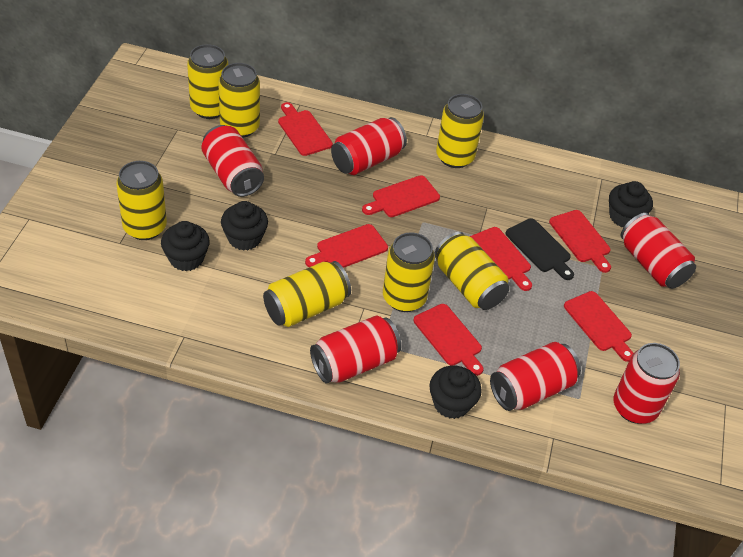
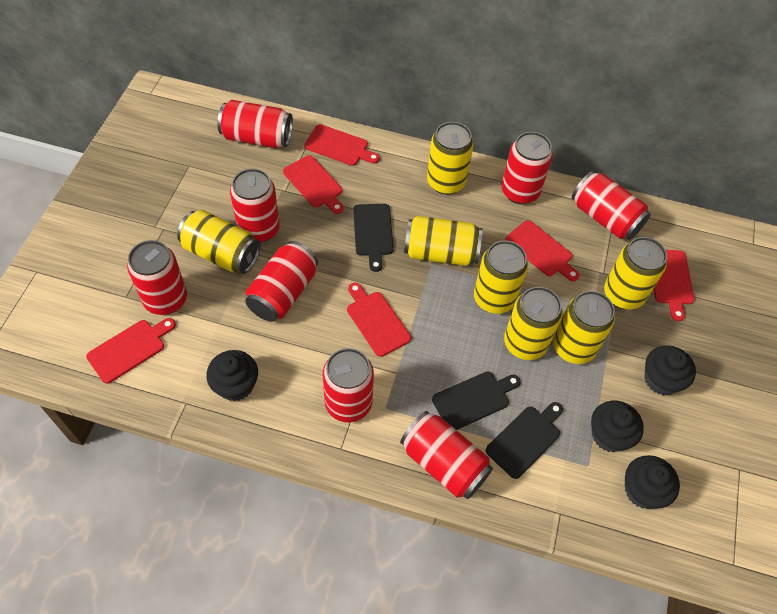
black cutting board: 1 -> 3
red can: 6 -> 8
red cutting board: 7 -> 6

